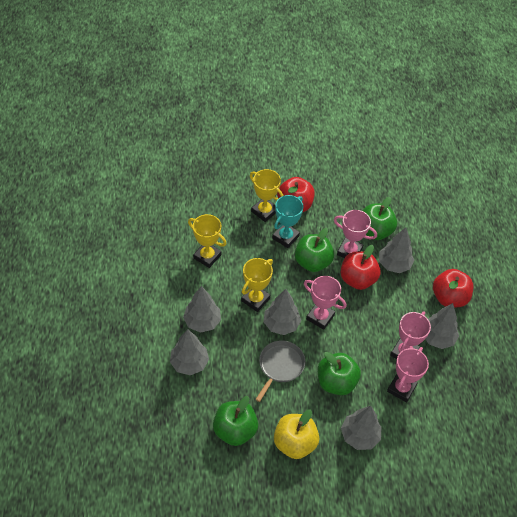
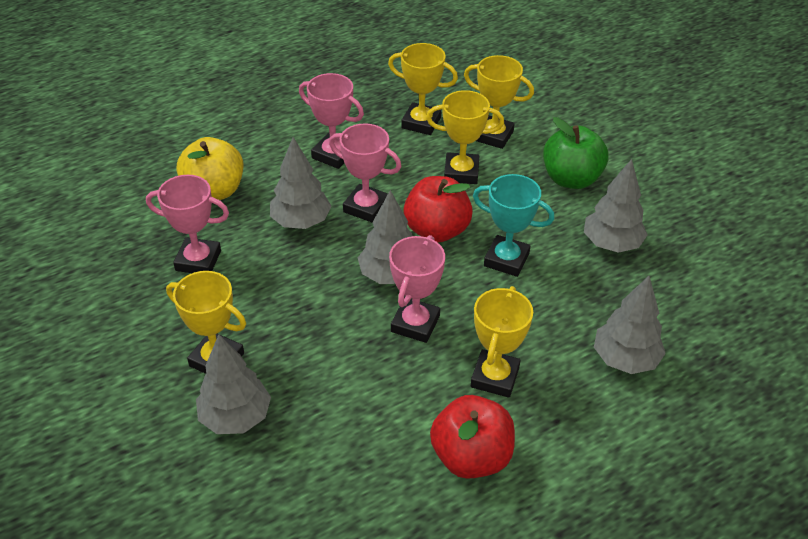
green apple: 4 -> 1
grey pan: 1 -> 0
grey tree: 6 -> 5
red apple: 3 -> 2
yellow trophy: 3 -> 5

